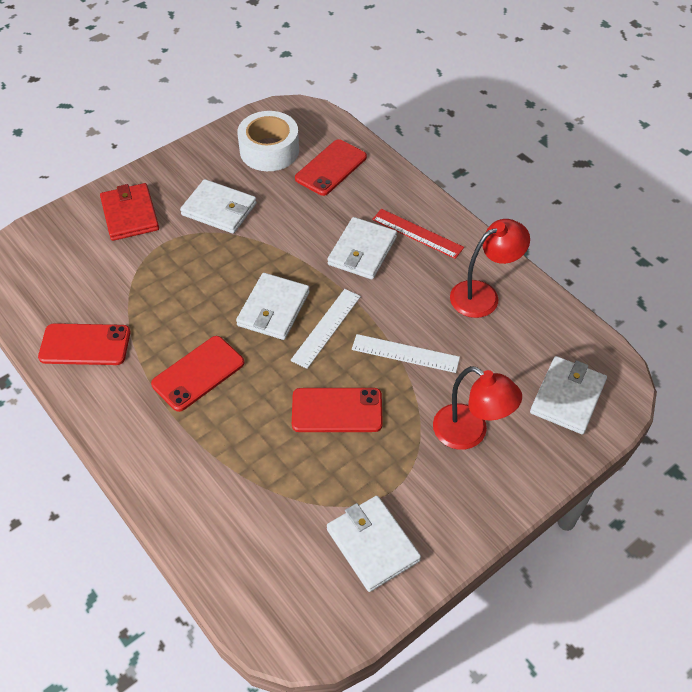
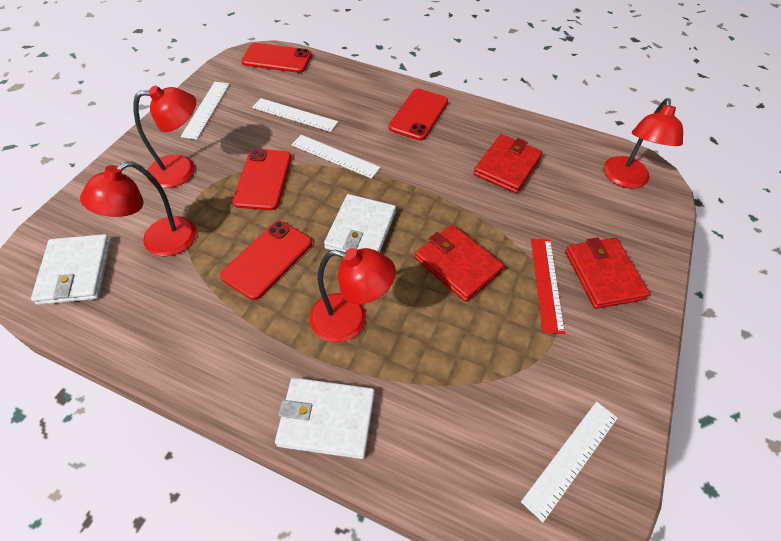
red lamp: 2 -> 4
red wallet: 1 -> 3
white ruler: 2 -> 4
white tape: 1 -> 0
white wallet: 5 -> 3

